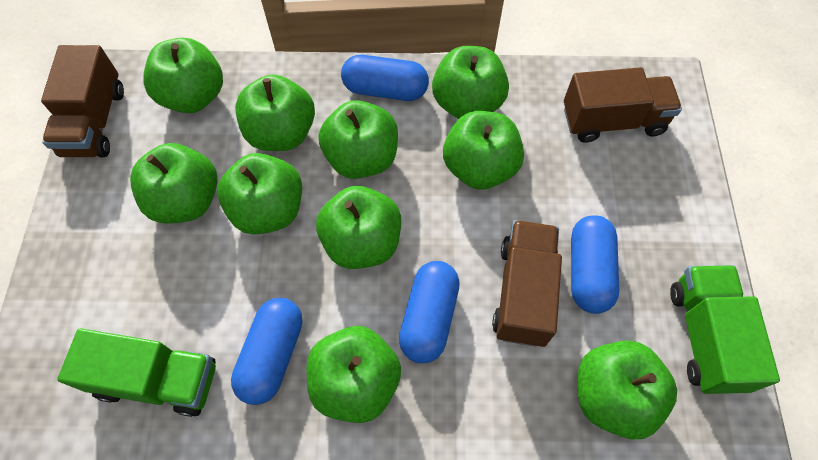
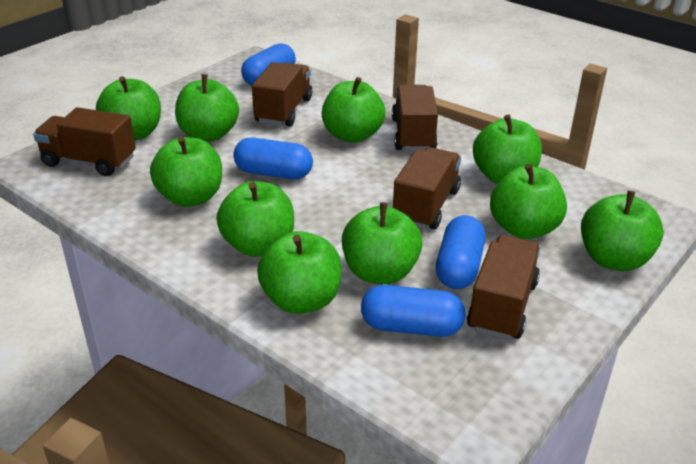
brown truck: 3 -> 5
green truck: 2 -> 0

